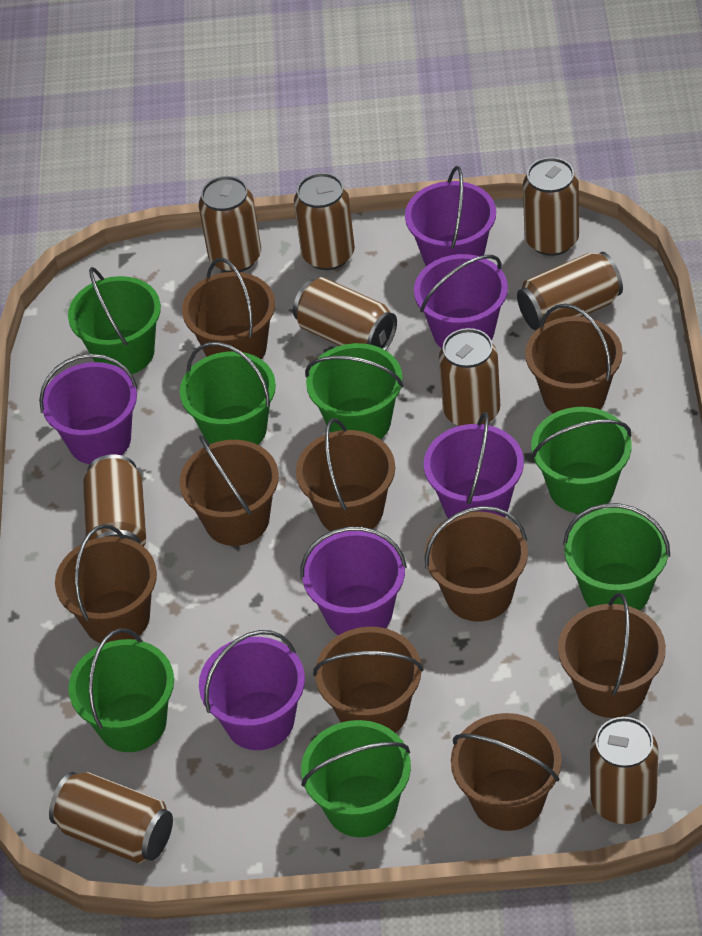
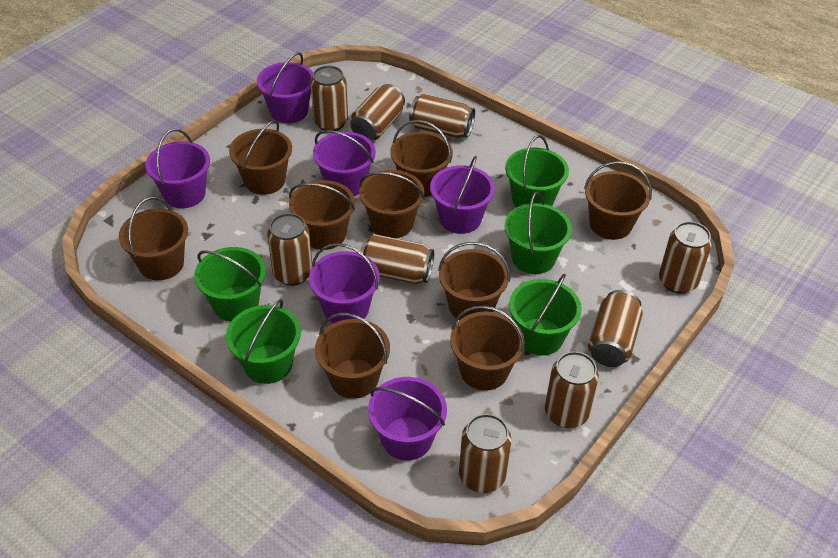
green bucket: 7 -> 5

